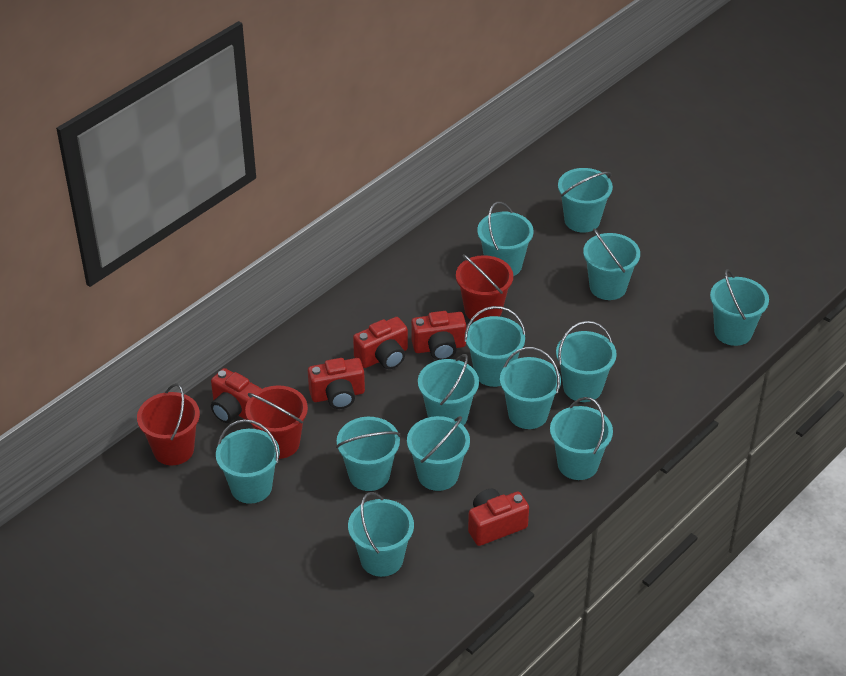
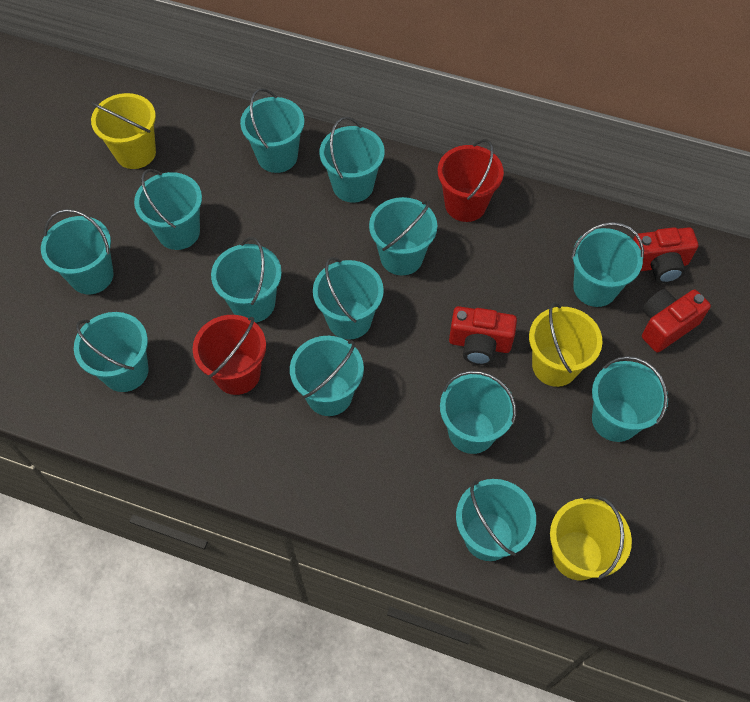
red bucket: 3 -> 2
red camera: 5 -> 3
yellow bucket: 0 -> 3

